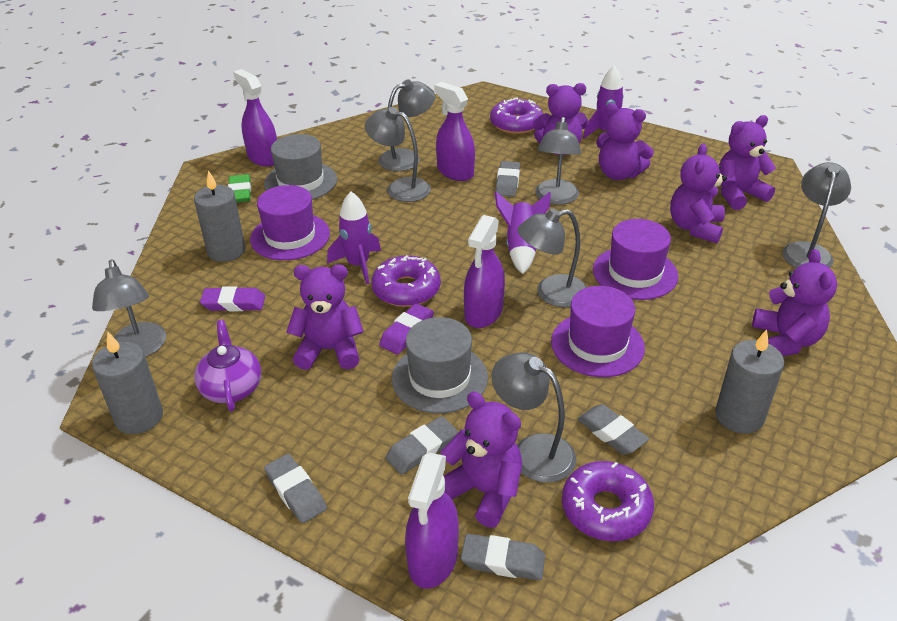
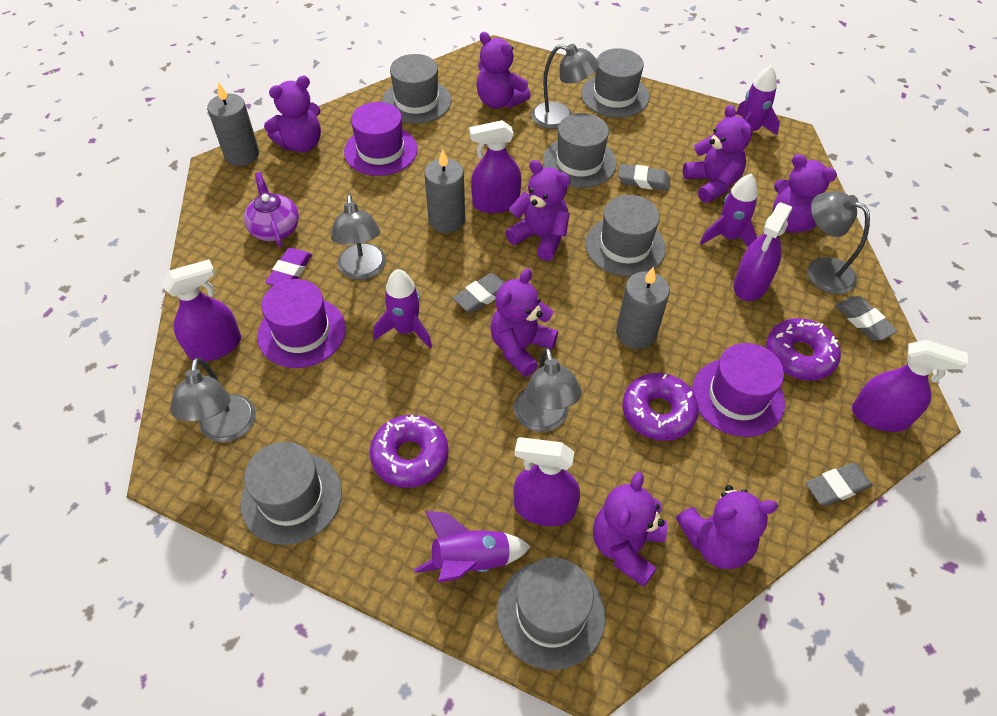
green eraser: 1 -> 0
grey eraser: 5 -> 4
grey hat: 2 -> 6
grey lamp: 7 -> 5
purple eraser: 2 -> 1
purple rocket: 3 -> 4
purple spray bottle: 4 -> 5
purple teddy bear: 7 -> 8

